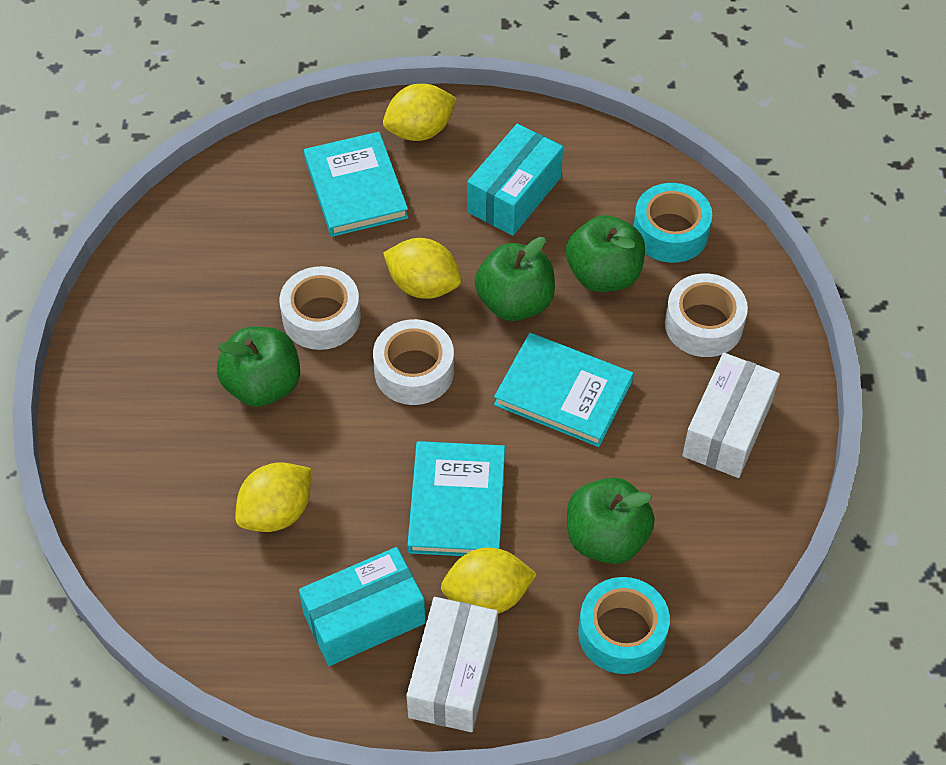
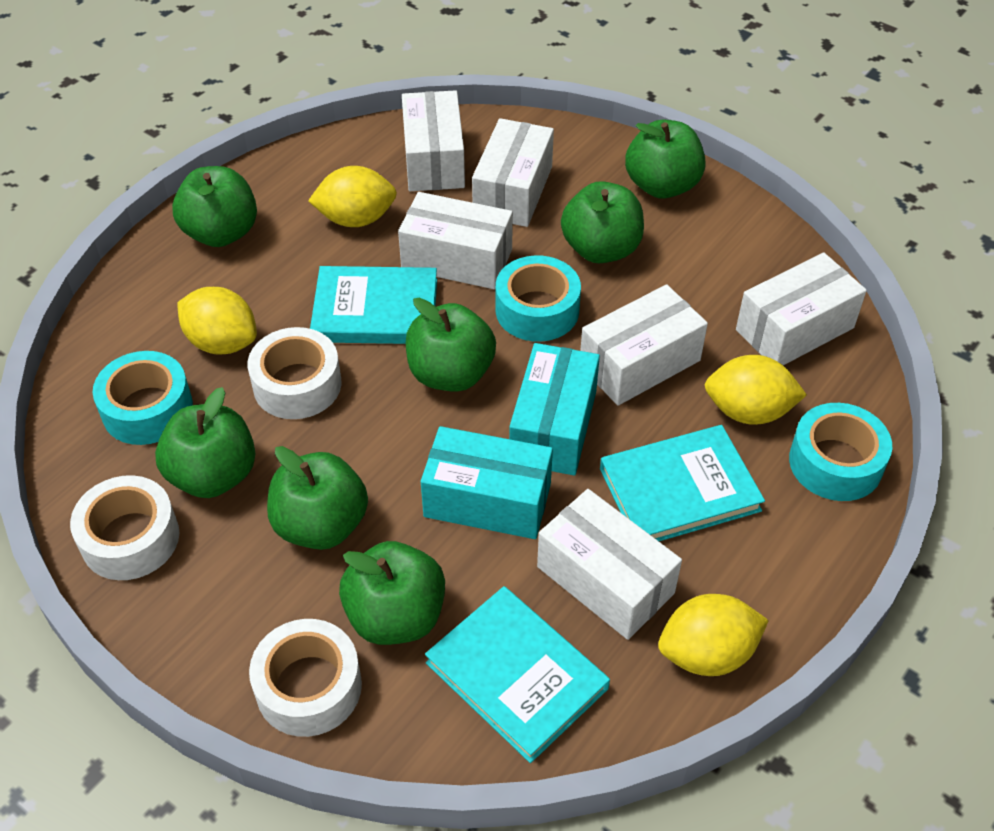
green apple: 4 -> 7
turquoise tape: 2 -> 3
white box: 2 -> 6

